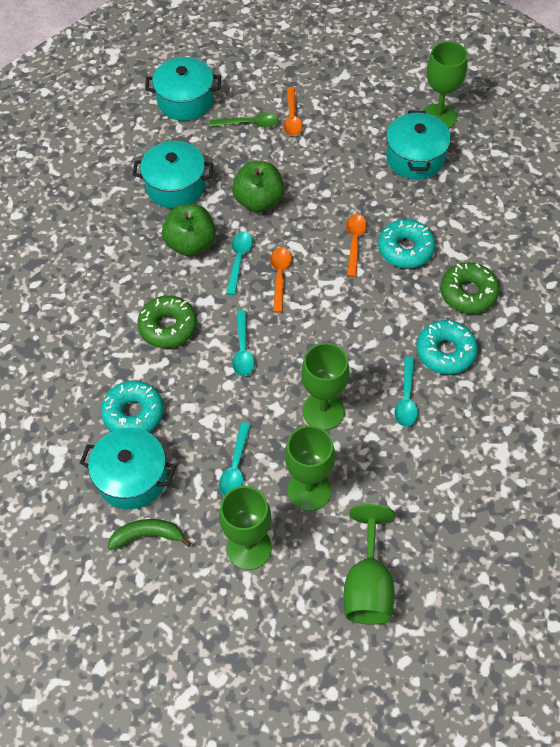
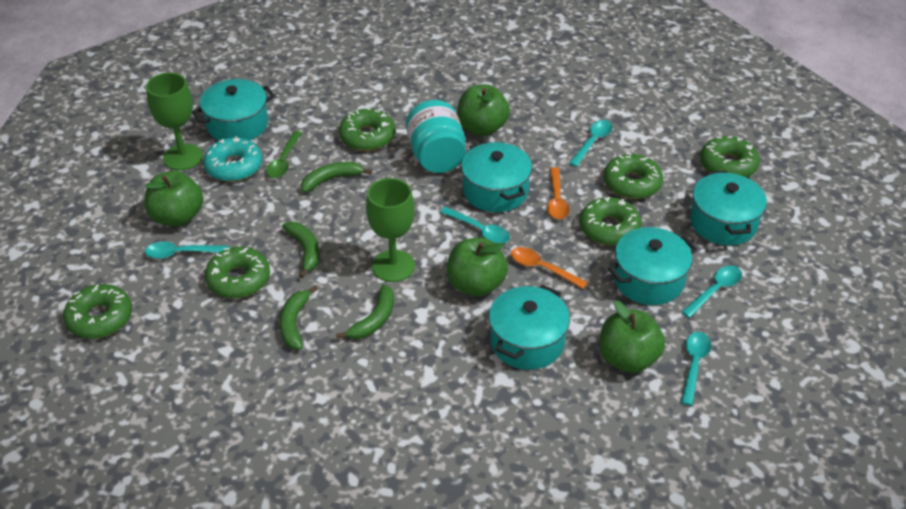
green apple: 2 -> 4
green banana: 1 -> 4
green donut: 2 -> 6
green goblet: 5 -> 2
orange spoon: 3 -> 2
turquoise donut: 3 -> 1
turquoise jar: 0 -> 1
turquoise pot: 4 -> 5
turquoise spoon: 4 -> 5

